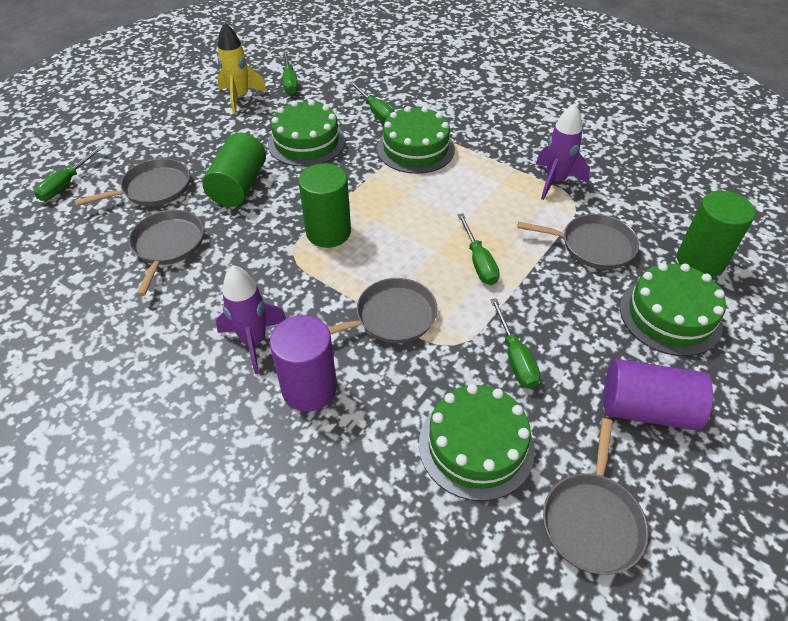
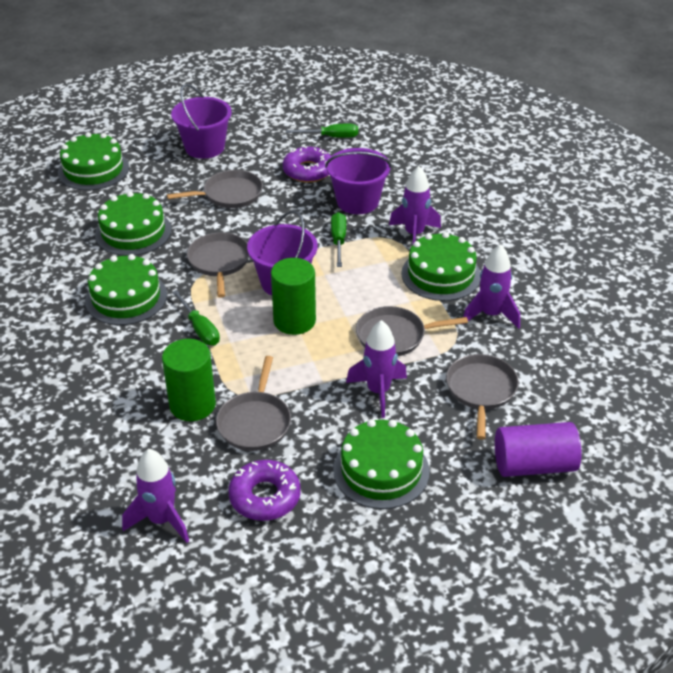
green cake: 4 -> 5
green cylinder: 3 -> 2
green screwdriver: 5 -> 3
purple bucket: 0 -> 3
purple cylinder: 2 -> 1
purple donut: 0 -> 2
purple rocket: 2 -> 4
yellow rocket: 1 -> 0

